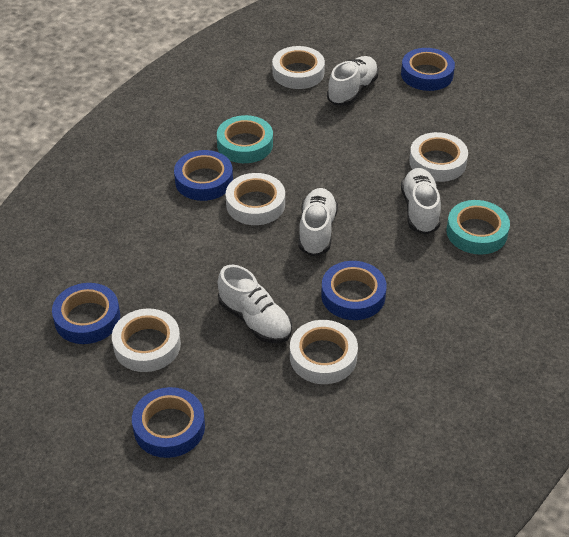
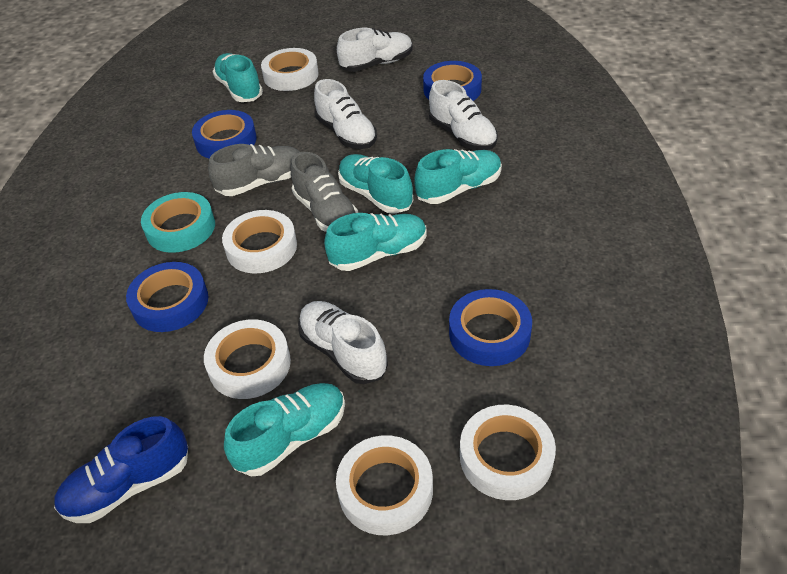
blue shoe: 0 -> 1
blue tape: 5 -> 4
grey shoe: 0 -> 2
turquoise shoe: 0 -> 5
turquoise tape: 2 -> 1

